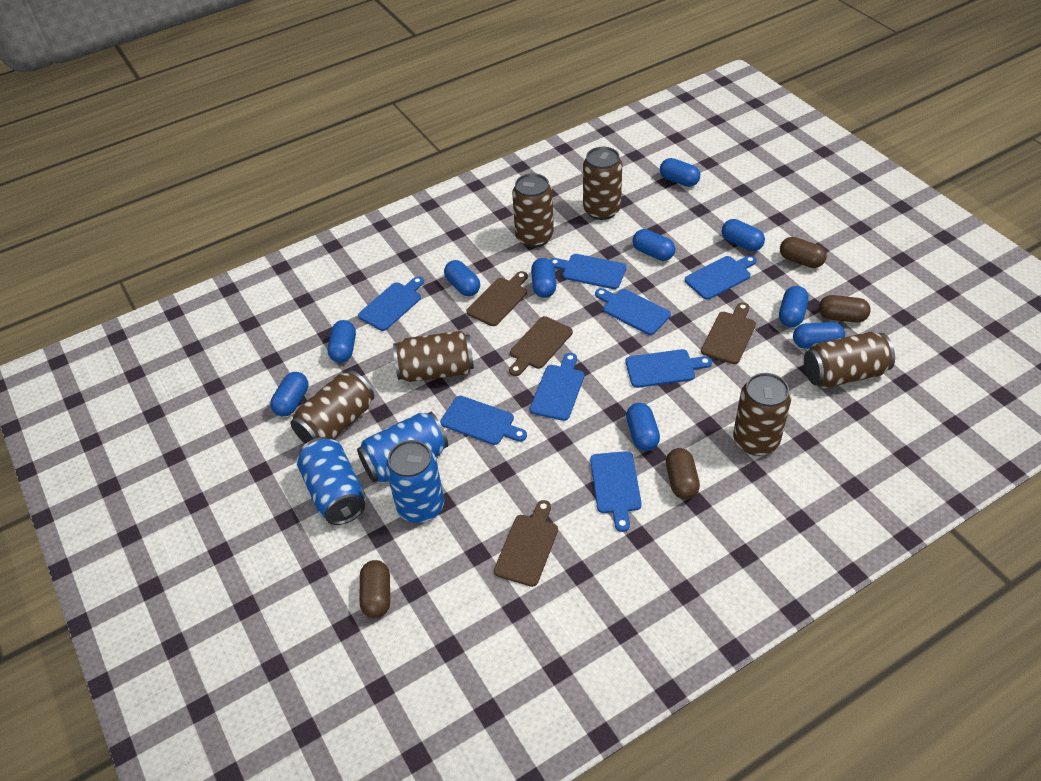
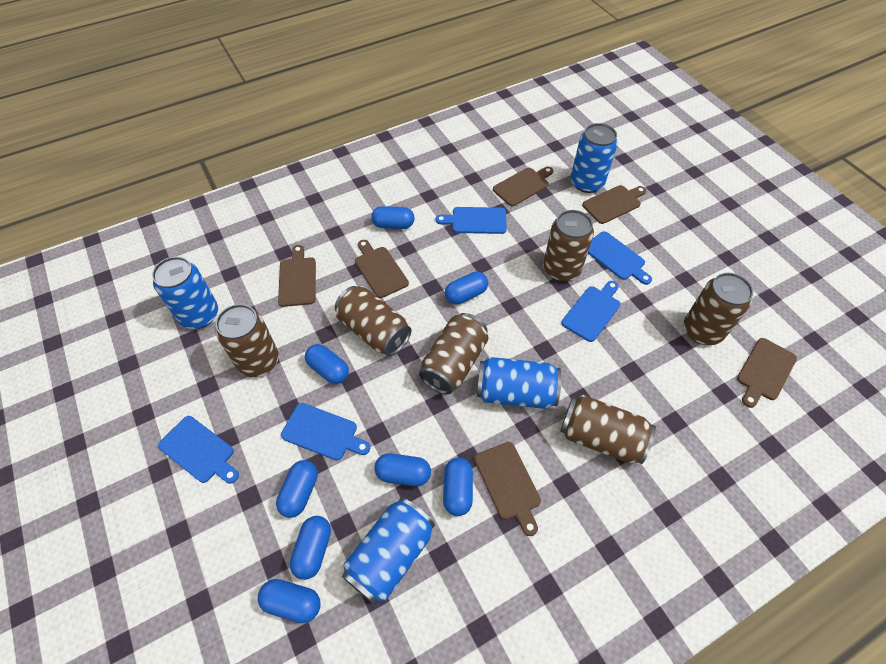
blue can: 3 -> 4
blue capsule: 10 -> 8
blue cutting board: 8 -> 5
brown capsule: 4 -> 0
brown cutting board: 4 -> 6

